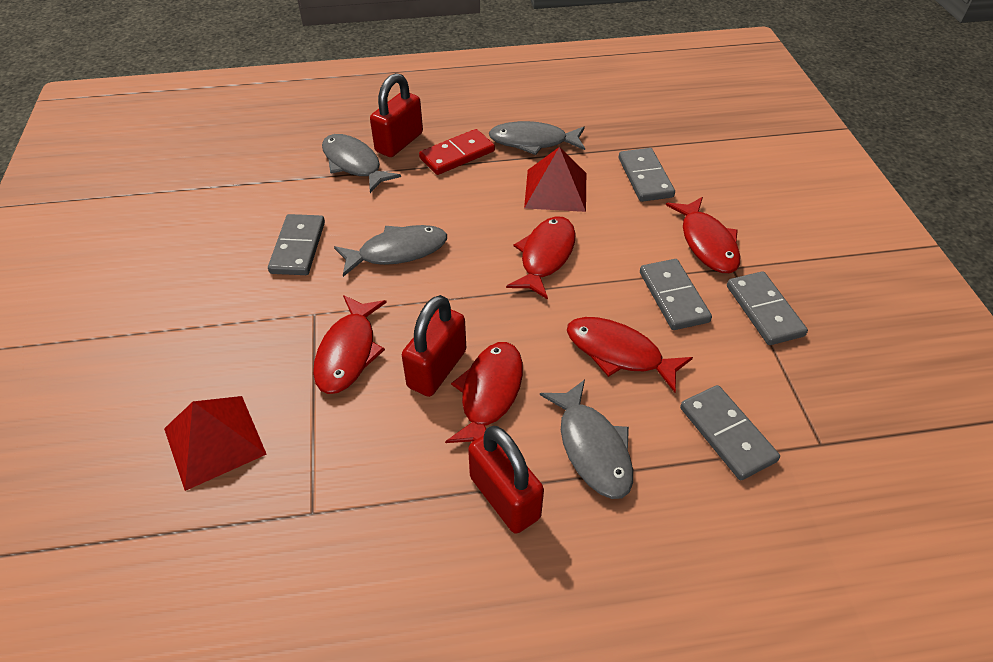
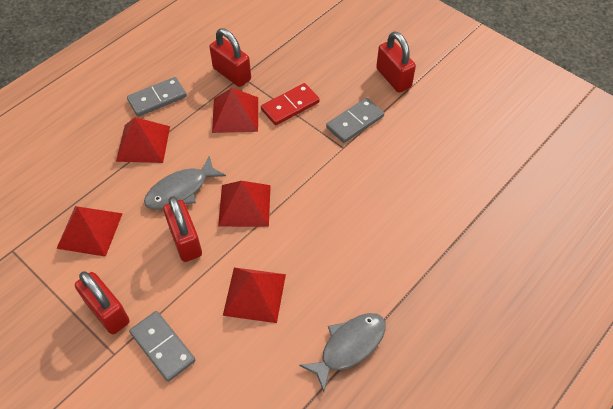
grey domino: 5 -> 3
grey fish: 4 -> 2
red fish: 5 -> 0
red padlock: 3 -> 4
red pyramid: 2 -> 5

